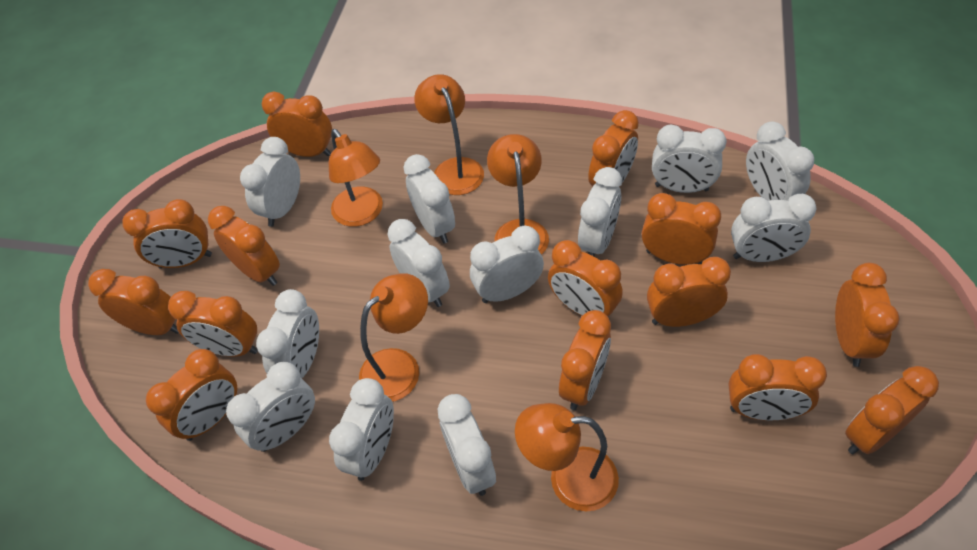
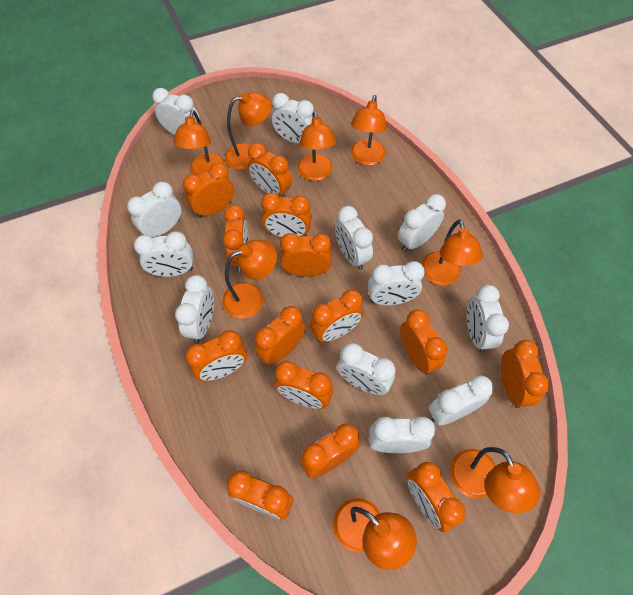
orange lamp: 5 -> 8

